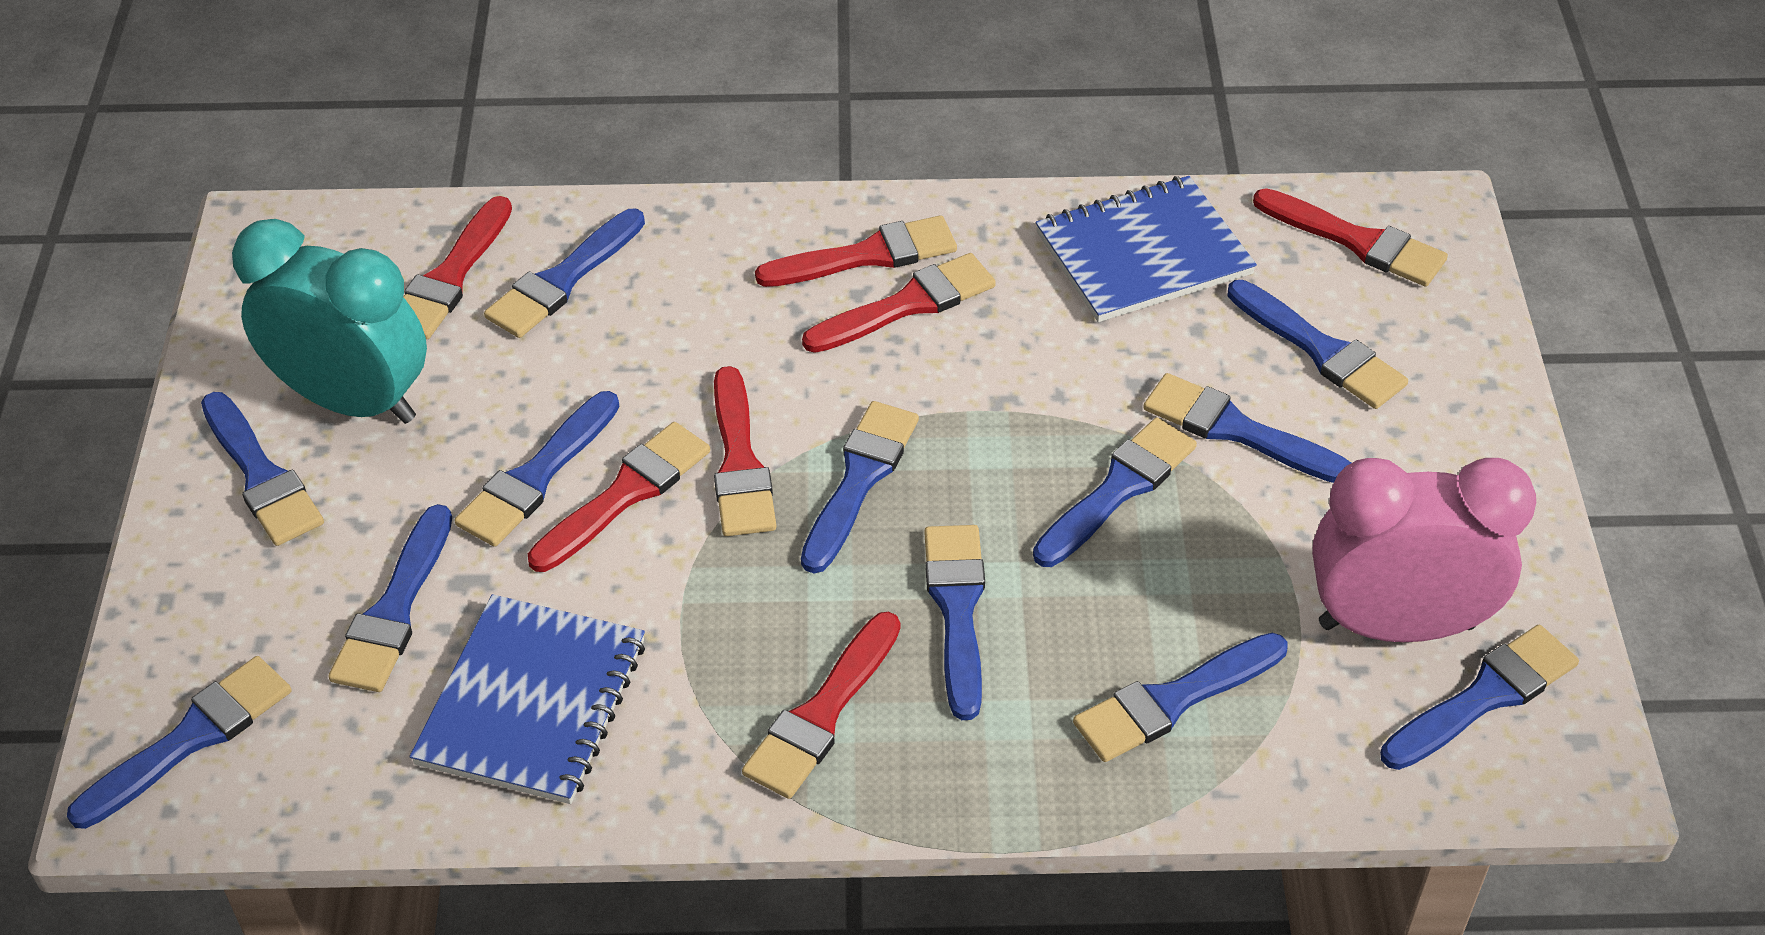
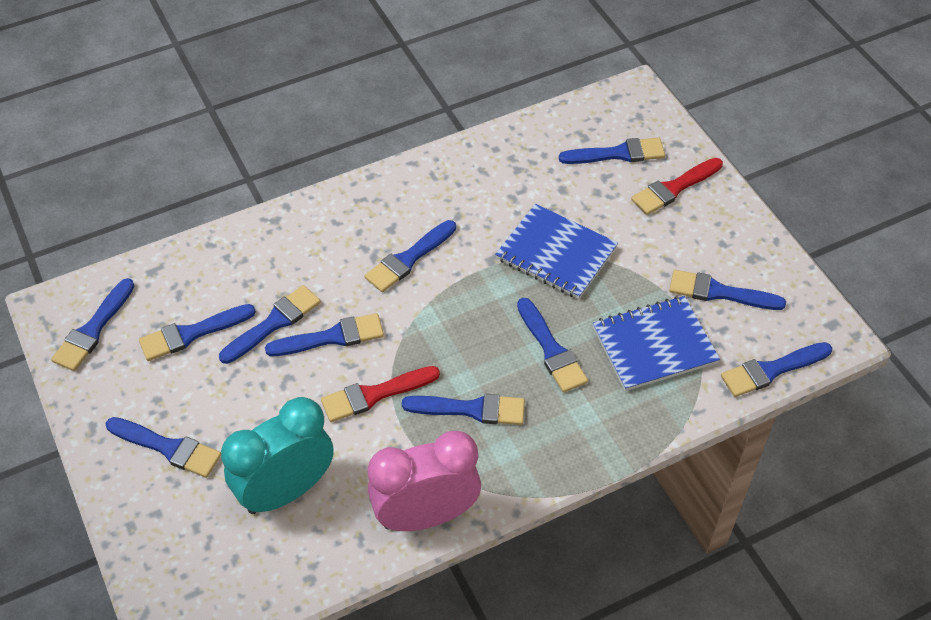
blue brush: 12 -> 11
red brush: 7 -> 2

